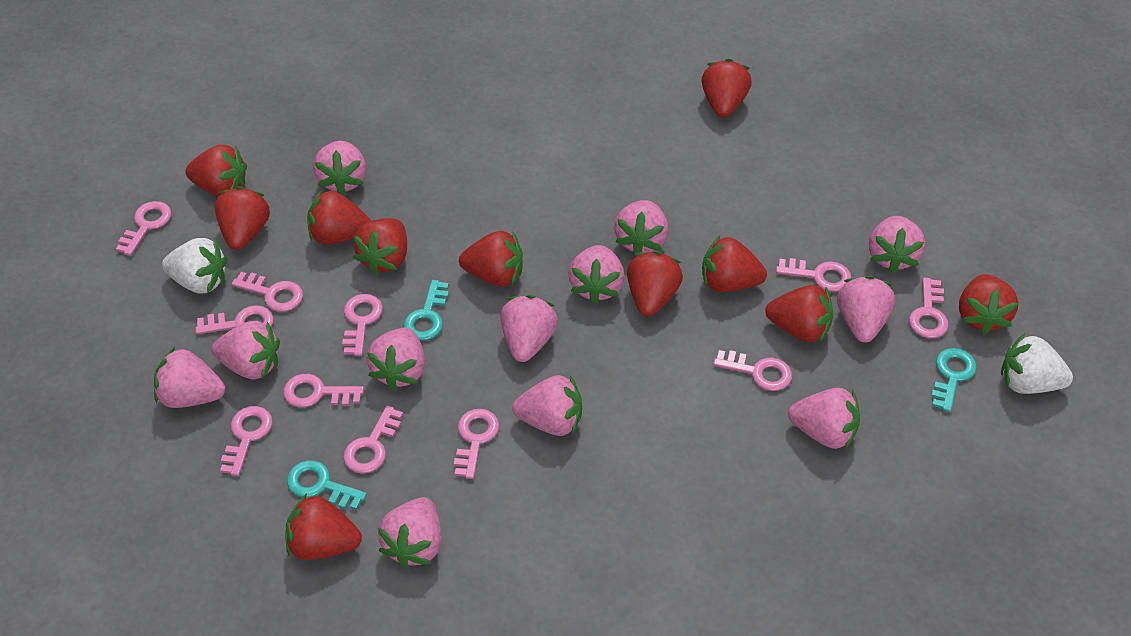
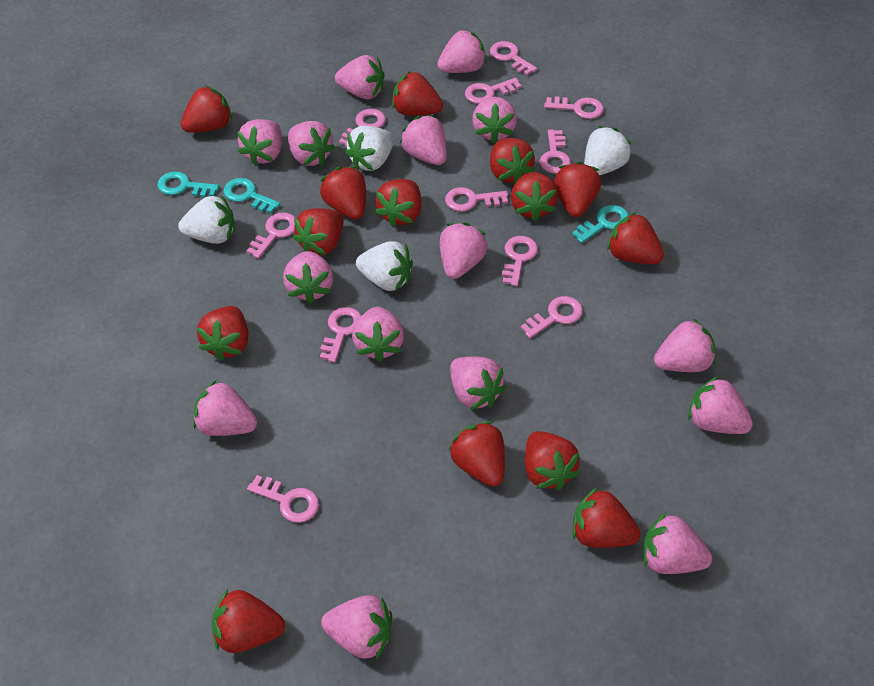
pink strawberry: 12 -> 15
red strawberry: 11 -> 14
white strawberry: 2 -> 4

